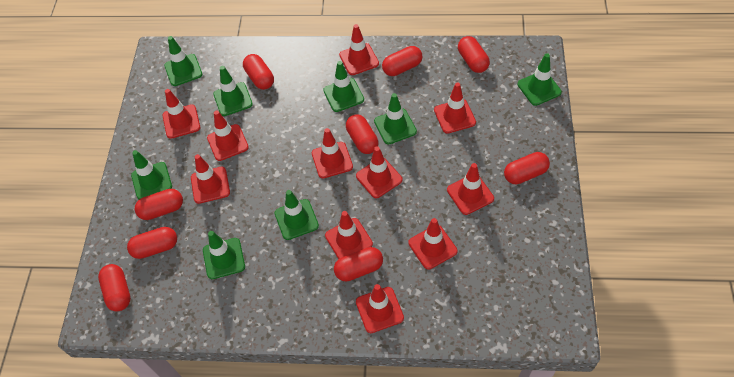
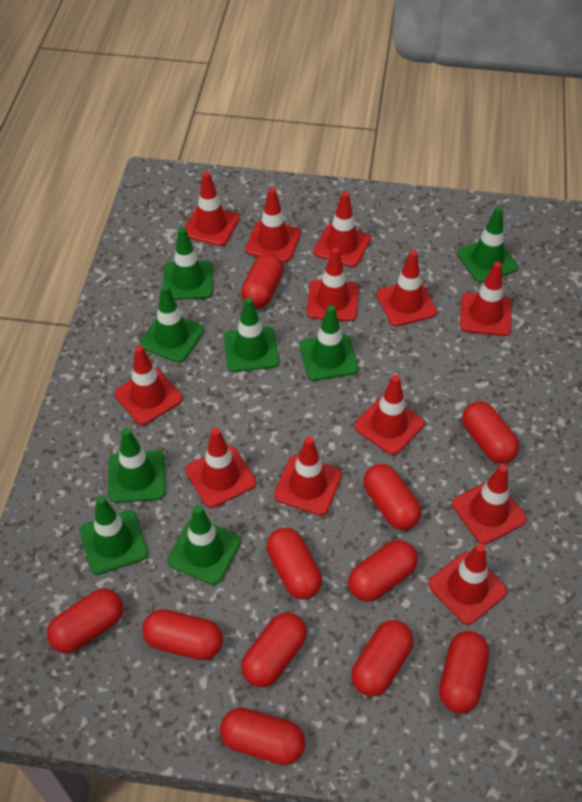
red capsule: 9 -> 11
red traffic cone: 11 -> 12

